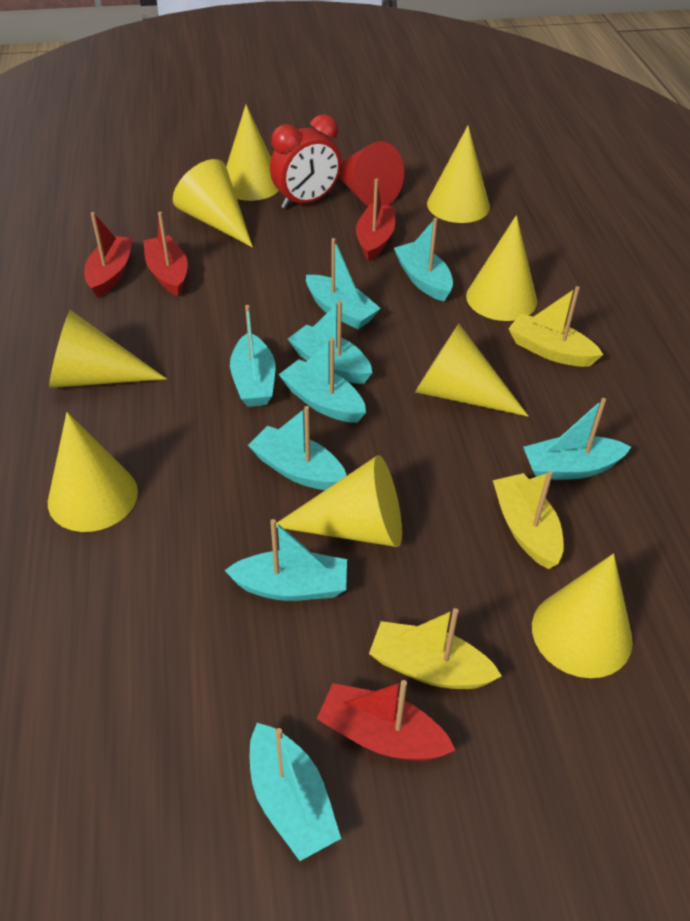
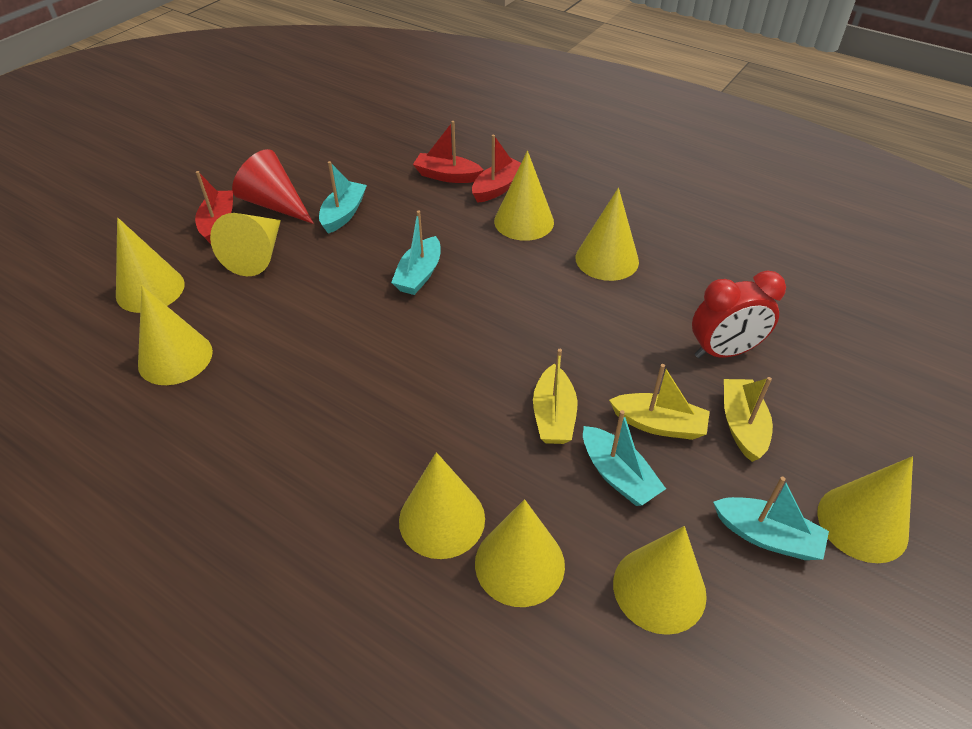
red boat: 4 -> 3
turquoise boat: 9 -> 4

